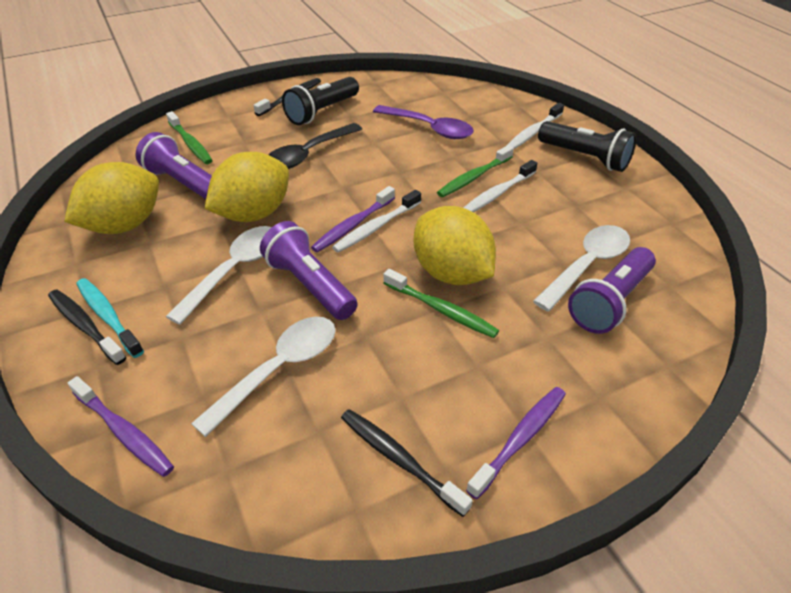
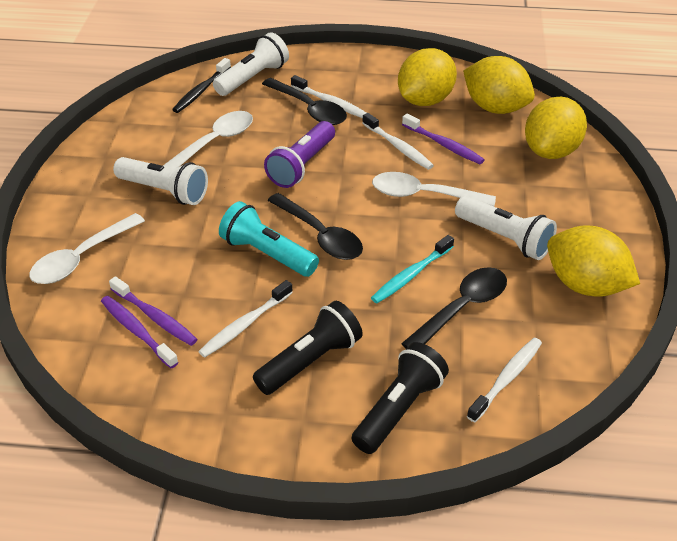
black spoon: 1 -> 3
black toothbrush: 3 -> 1
green toothbrush: 3 -> 0
purple flashlight: 3 -> 1
purple spoon: 1 -> 0
turquoise flashlight: 0 -> 1
white flashlight: 0 -> 3
white toothbrush: 3 -> 4
yellow lemon: 3 -> 4

